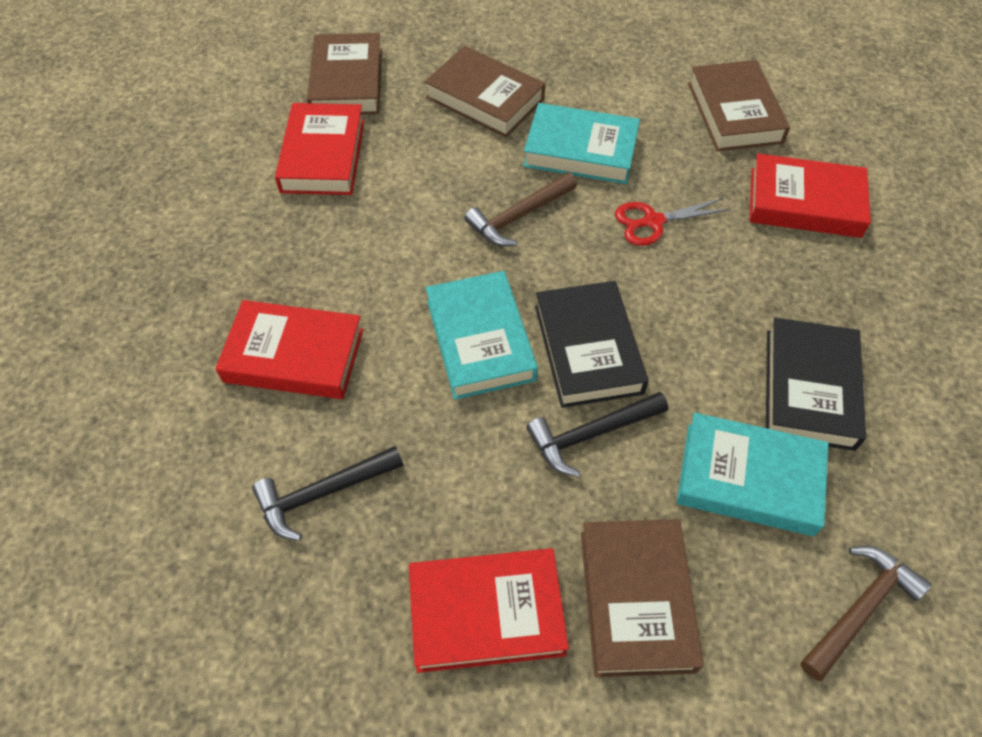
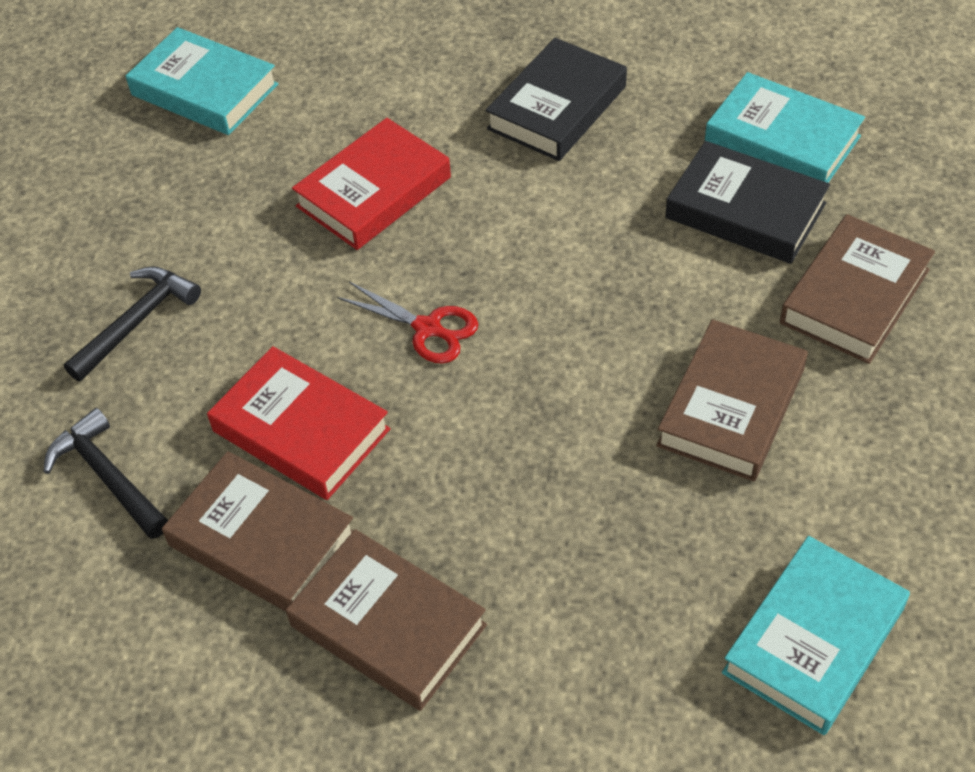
brown hammer: 2 -> 0
red book: 4 -> 2

